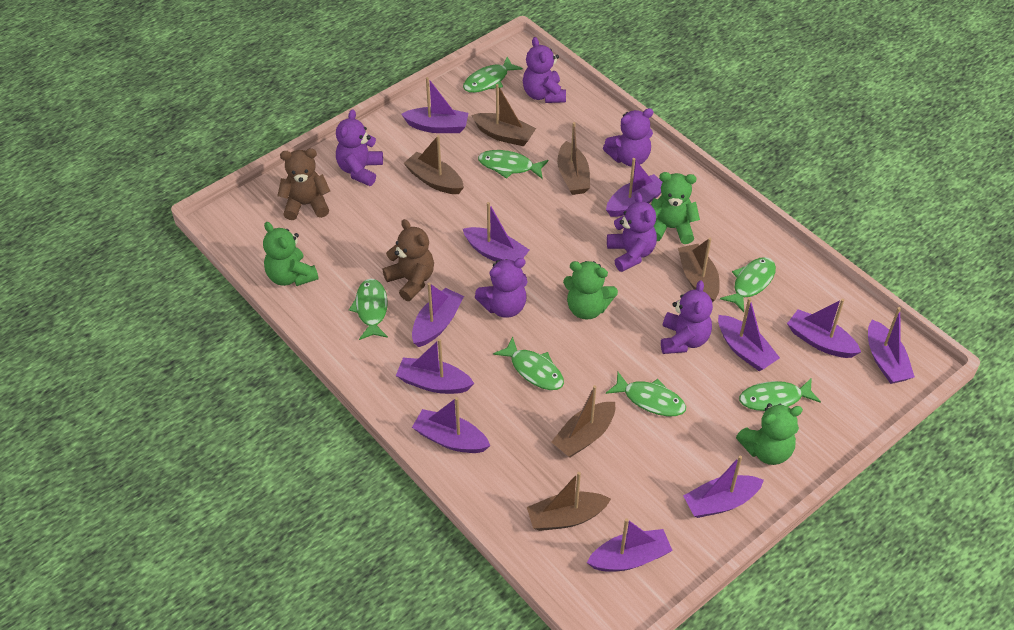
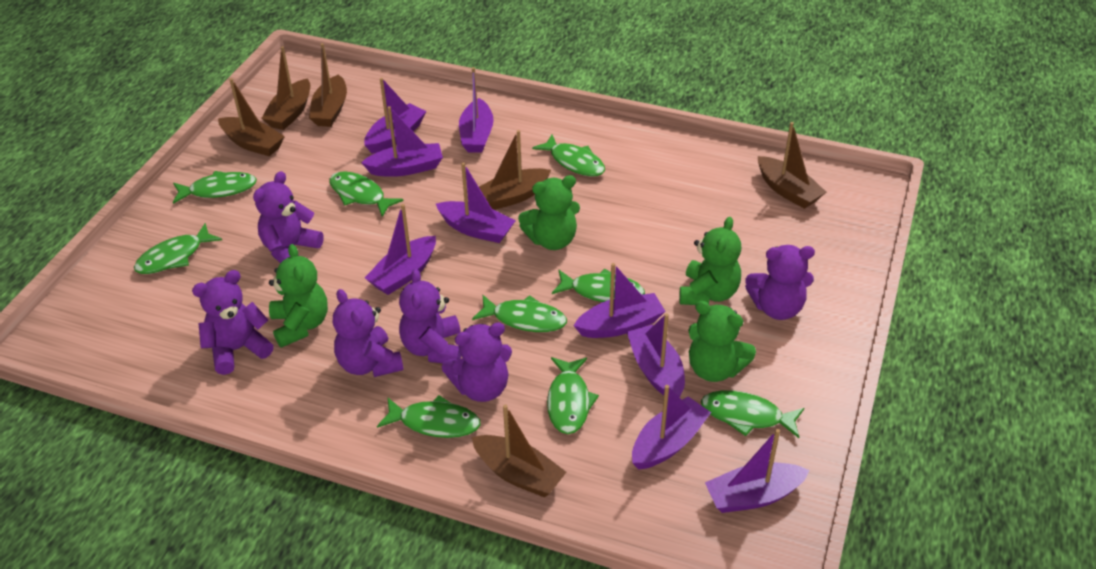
brown teddy bear: 2 -> 0
green fish: 7 -> 9
purple boat: 11 -> 9

